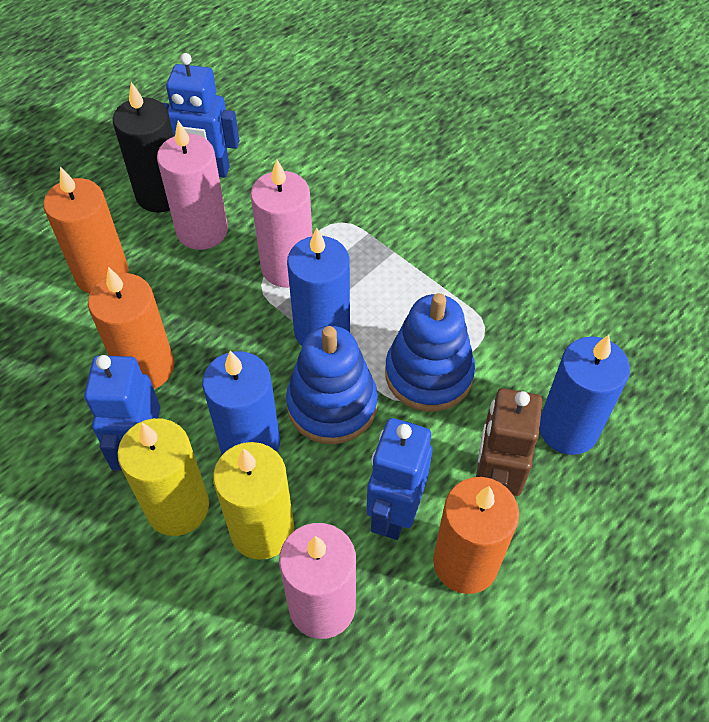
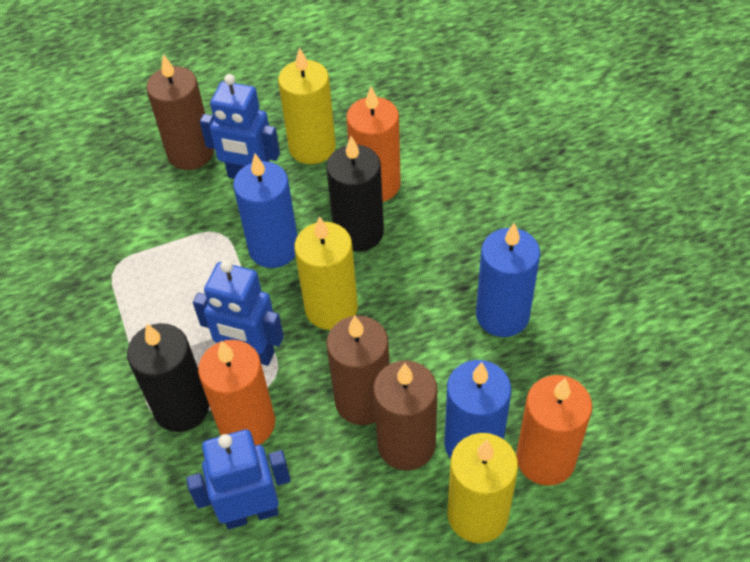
black candle: 1 -> 2
blue stacking toy: 2 -> 0
brown candle: 0 -> 3
brown robot: 1 -> 0
pink candle: 3 -> 0
yellow candle: 2 -> 3

